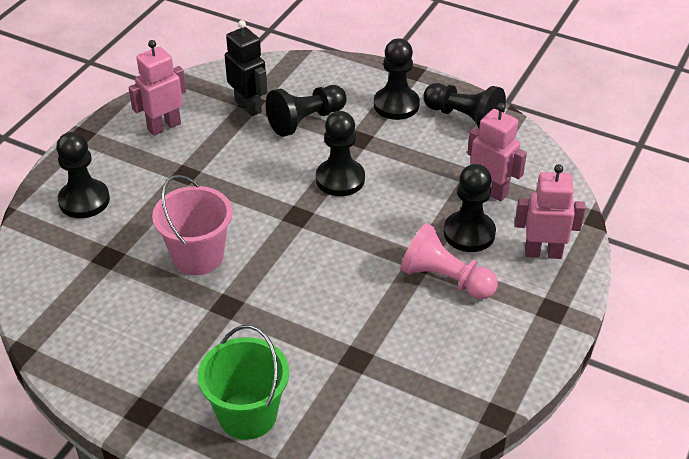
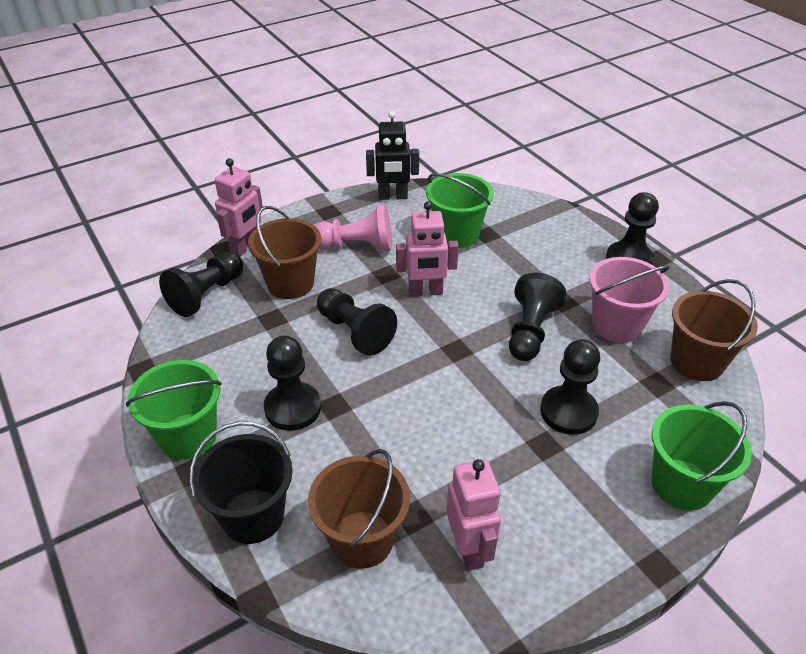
black bucket: 0 -> 1
brown bucket: 0 -> 3
green bucket: 1 -> 3

